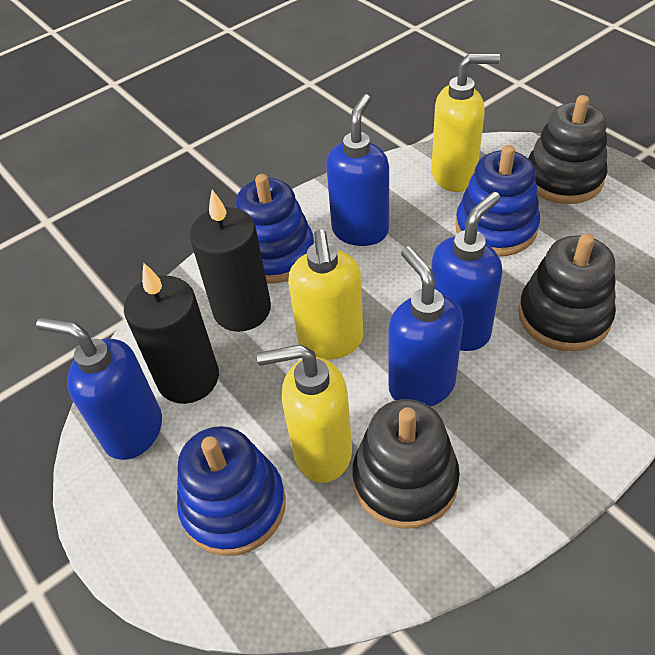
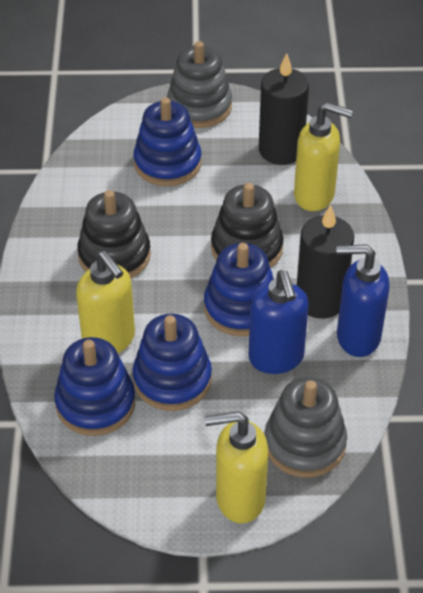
black stacking toy: 3 -> 2
blue soap dispenser: 4 -> 2
blue stacking toy: 3 -> 4
grey stacking toy: 0 -> 2

